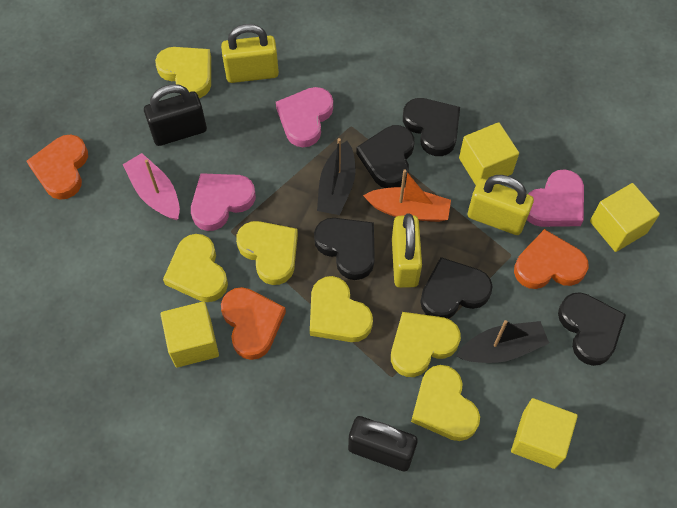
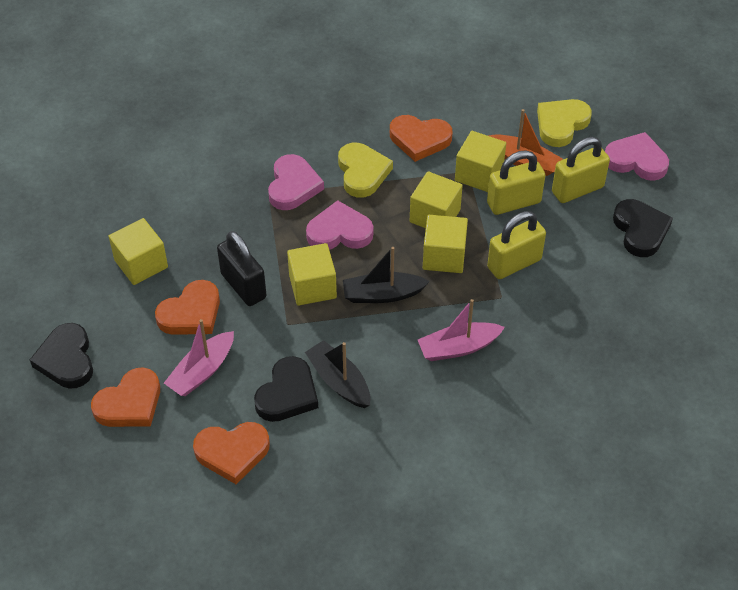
black heart: 5 -> 3
black padlock: 2 -> 1
orange heart: 3 -> 4
pink boat: 1 -> 2
yellow cube: 4 -> 5
yellow heart: 6 -> 2

